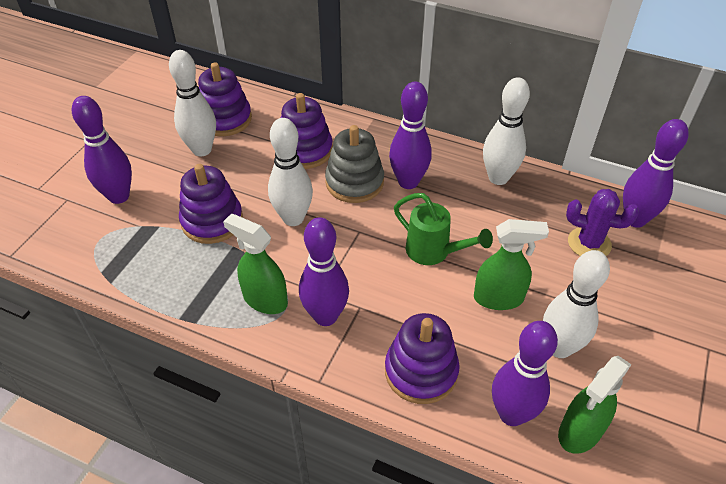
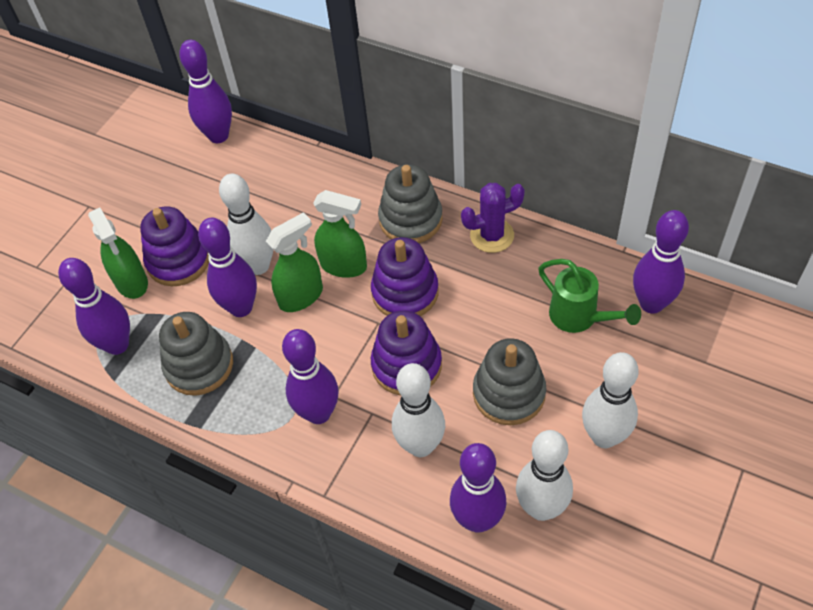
grey stacking toy: 1 -> 3
purple bowling pin: 5 -> 6
purple stacking toy: 4 -> 3

